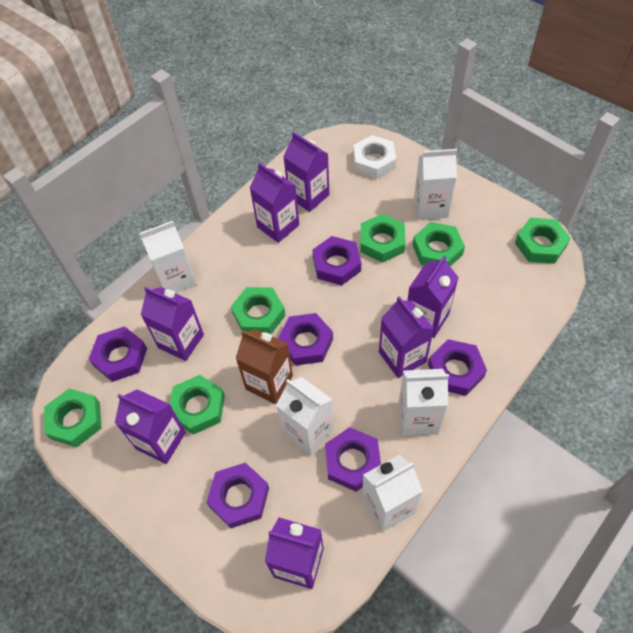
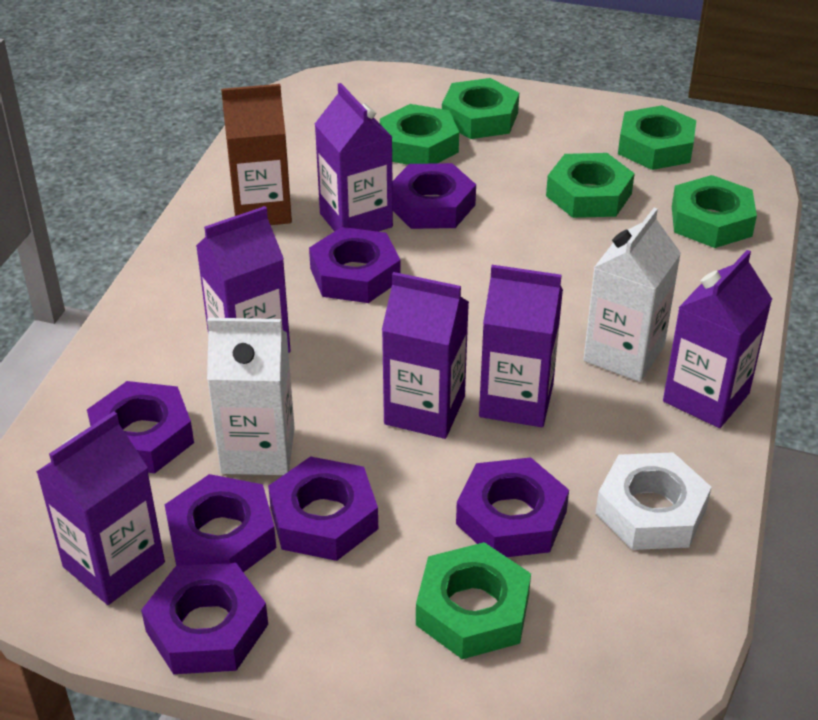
purple carton: 7 -> 6
purple nut: 6 -> 7
white carton: 5 -> 2

